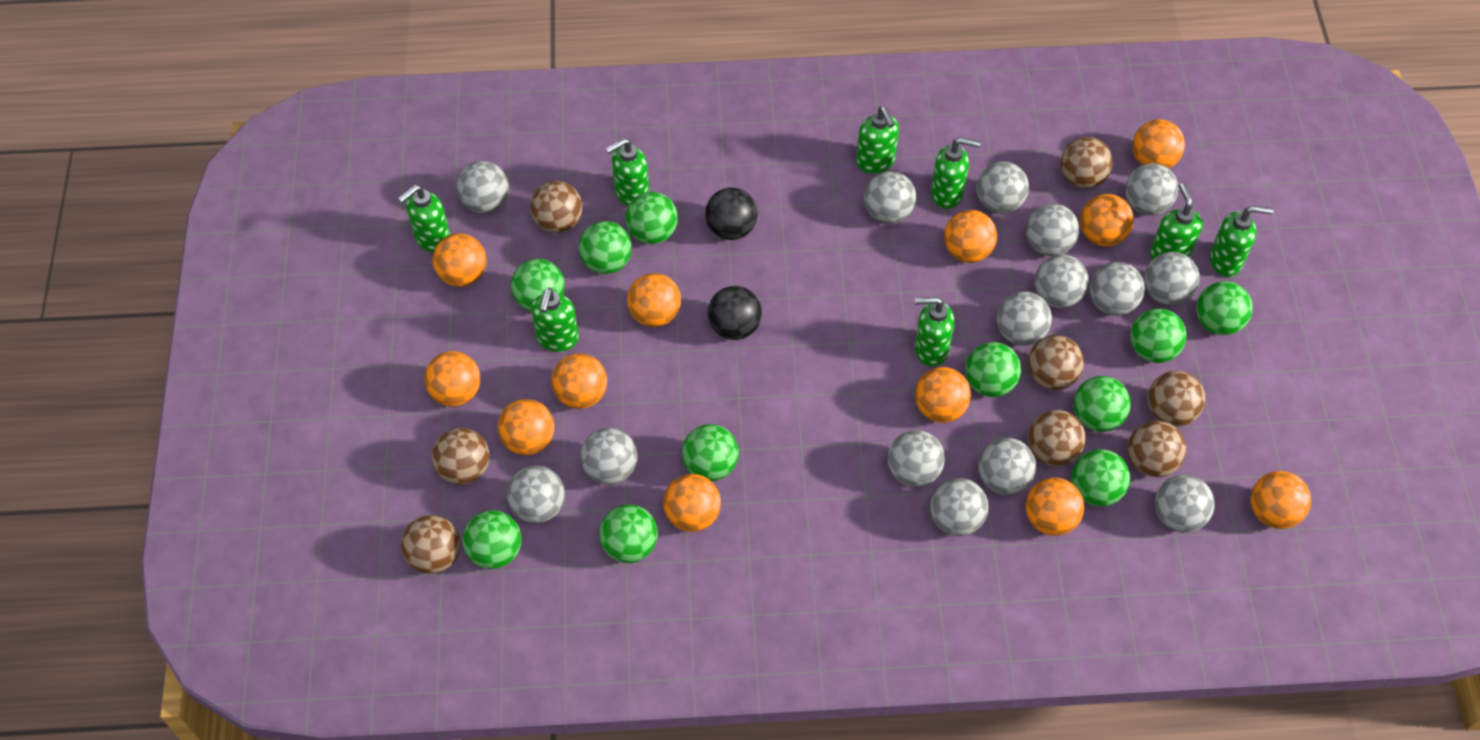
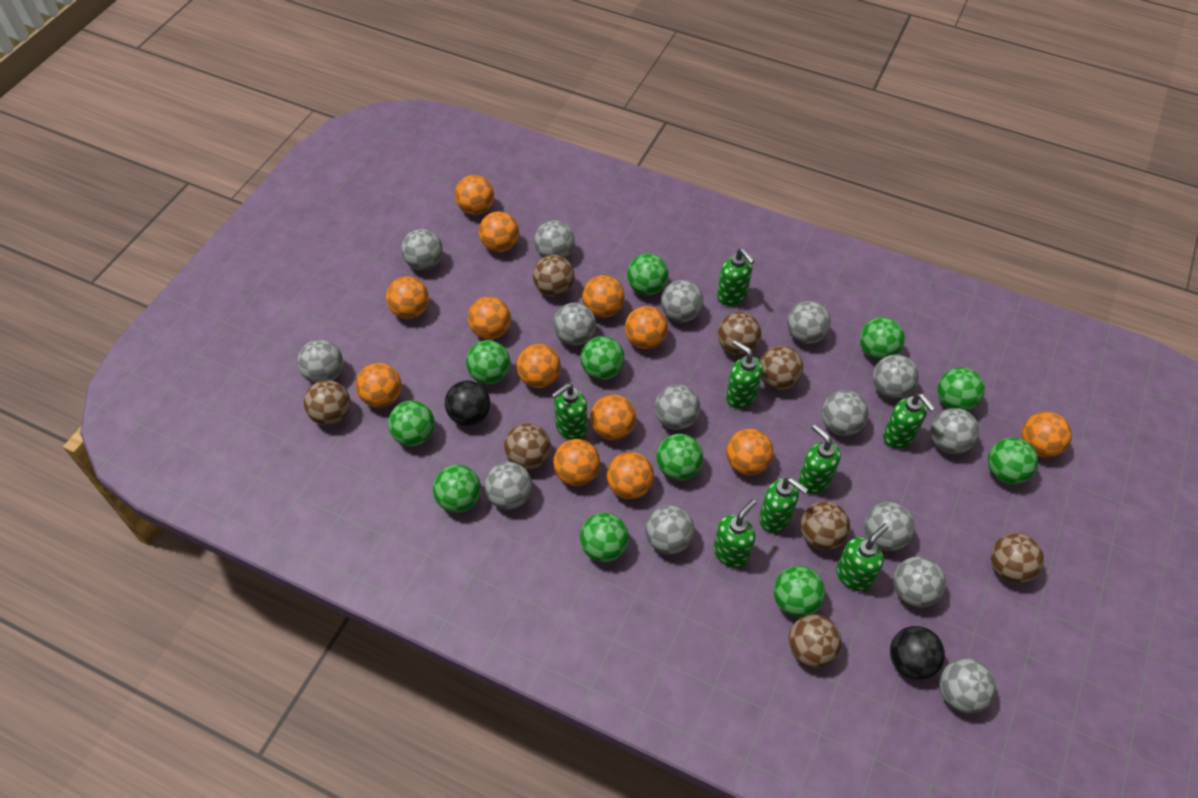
orange ball: 12 -> 13

